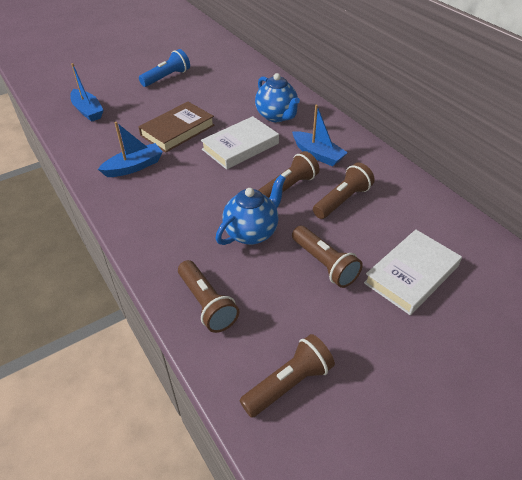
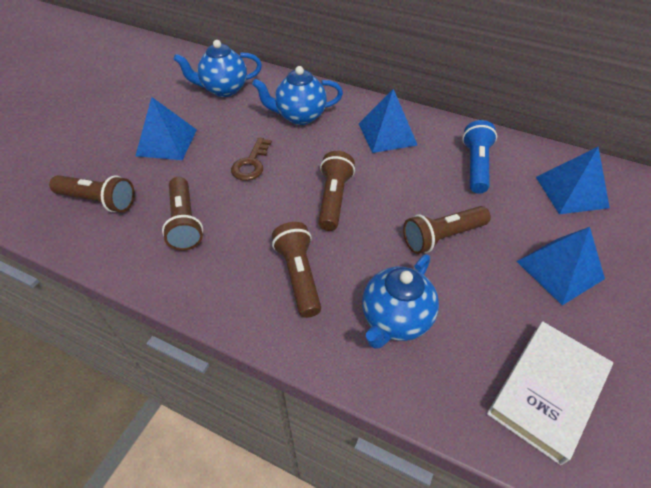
blue boat: 3 -> 0
blue pyramid: 0 -> 4
blue teapot: 2 -> 3
brown book: 1 -> 0
brown key: 0 -> 1
white book: 2 -> 1

